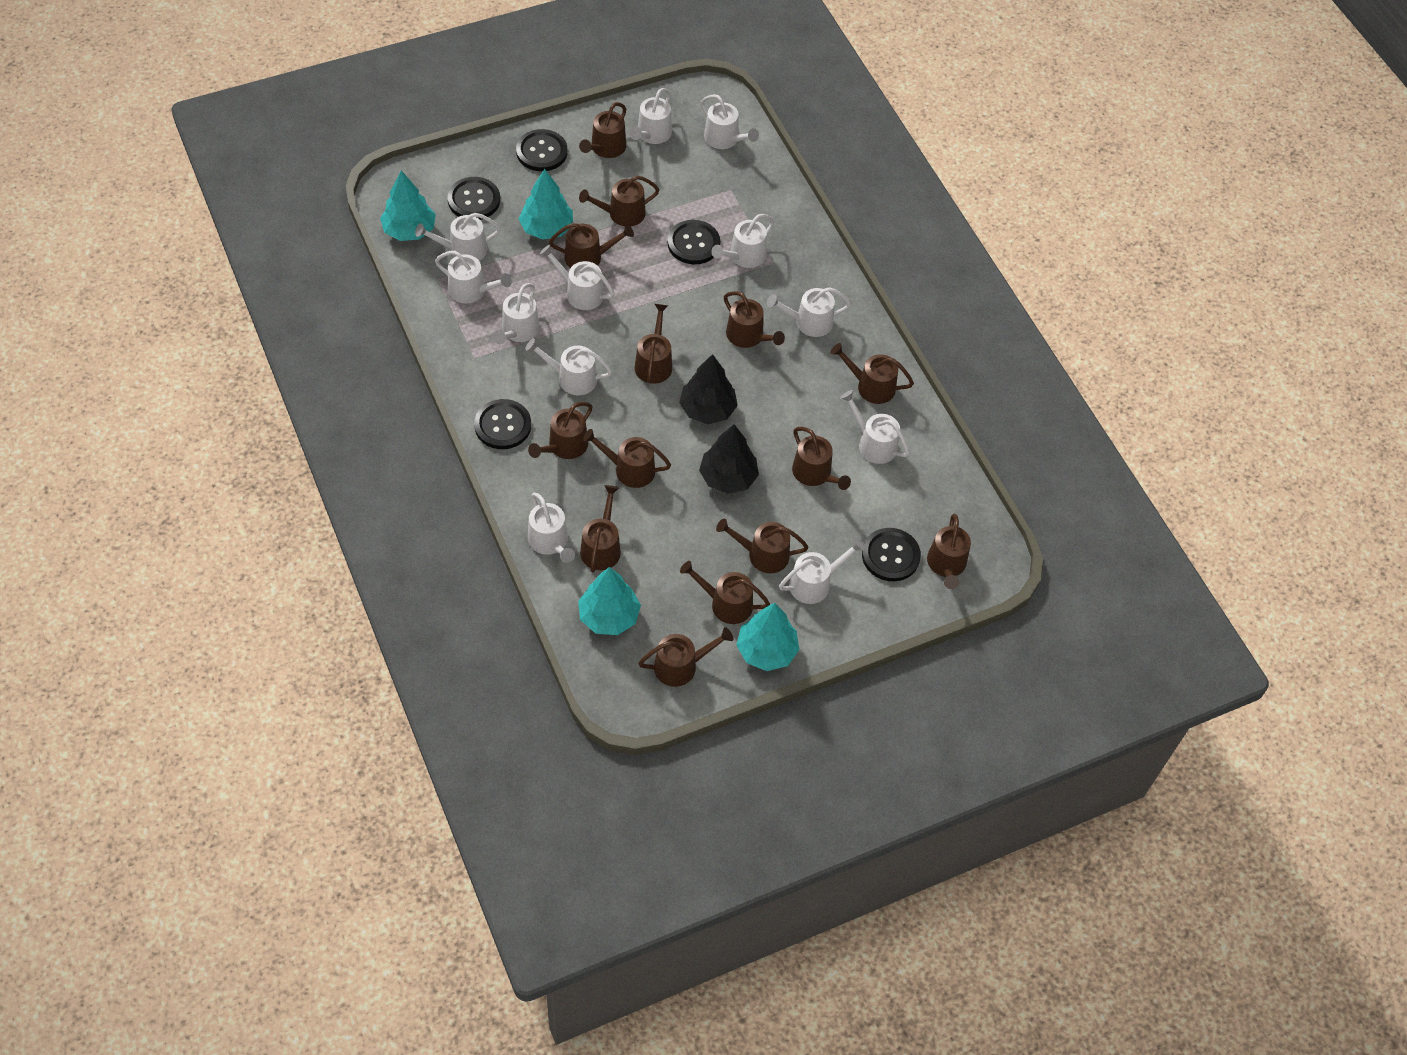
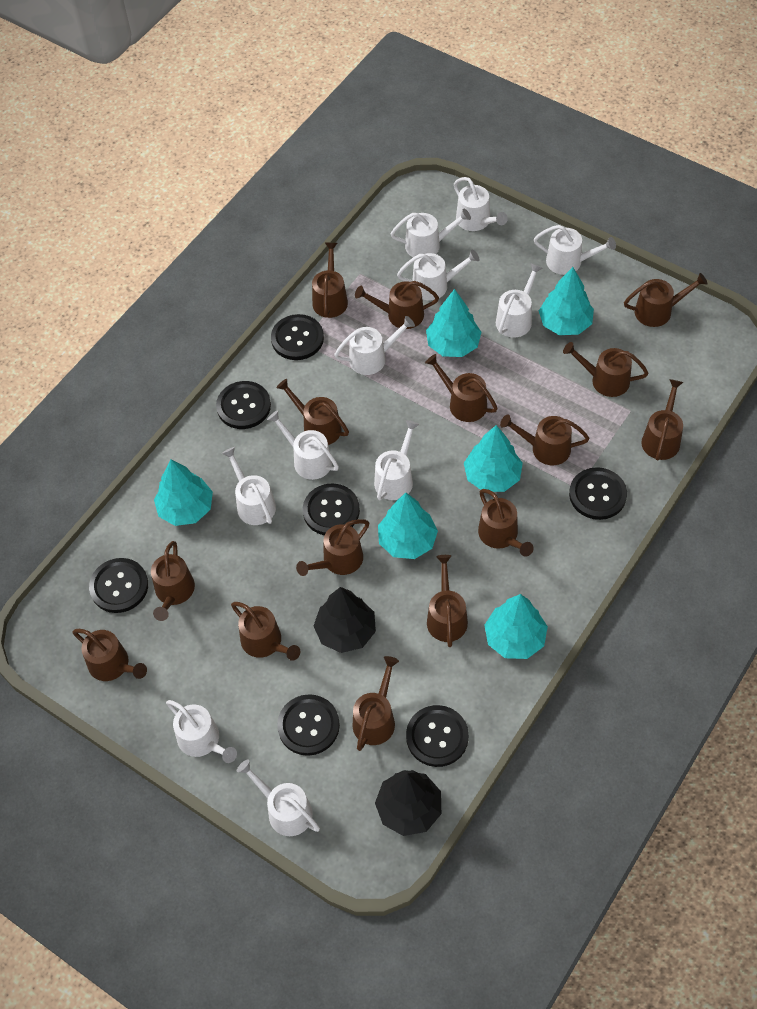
black button: 5 -> 7
brown watering can: 14 -> 15
turquoise tree: 4 -> 6
white watering can: 12 -> 11

